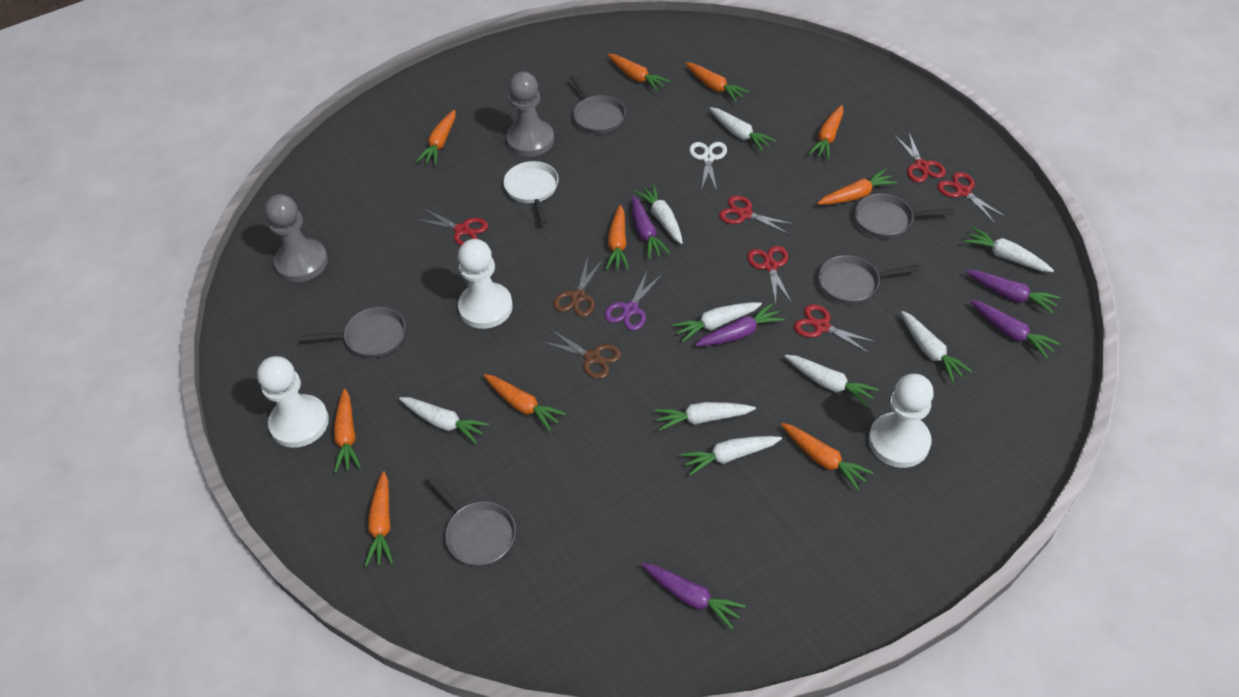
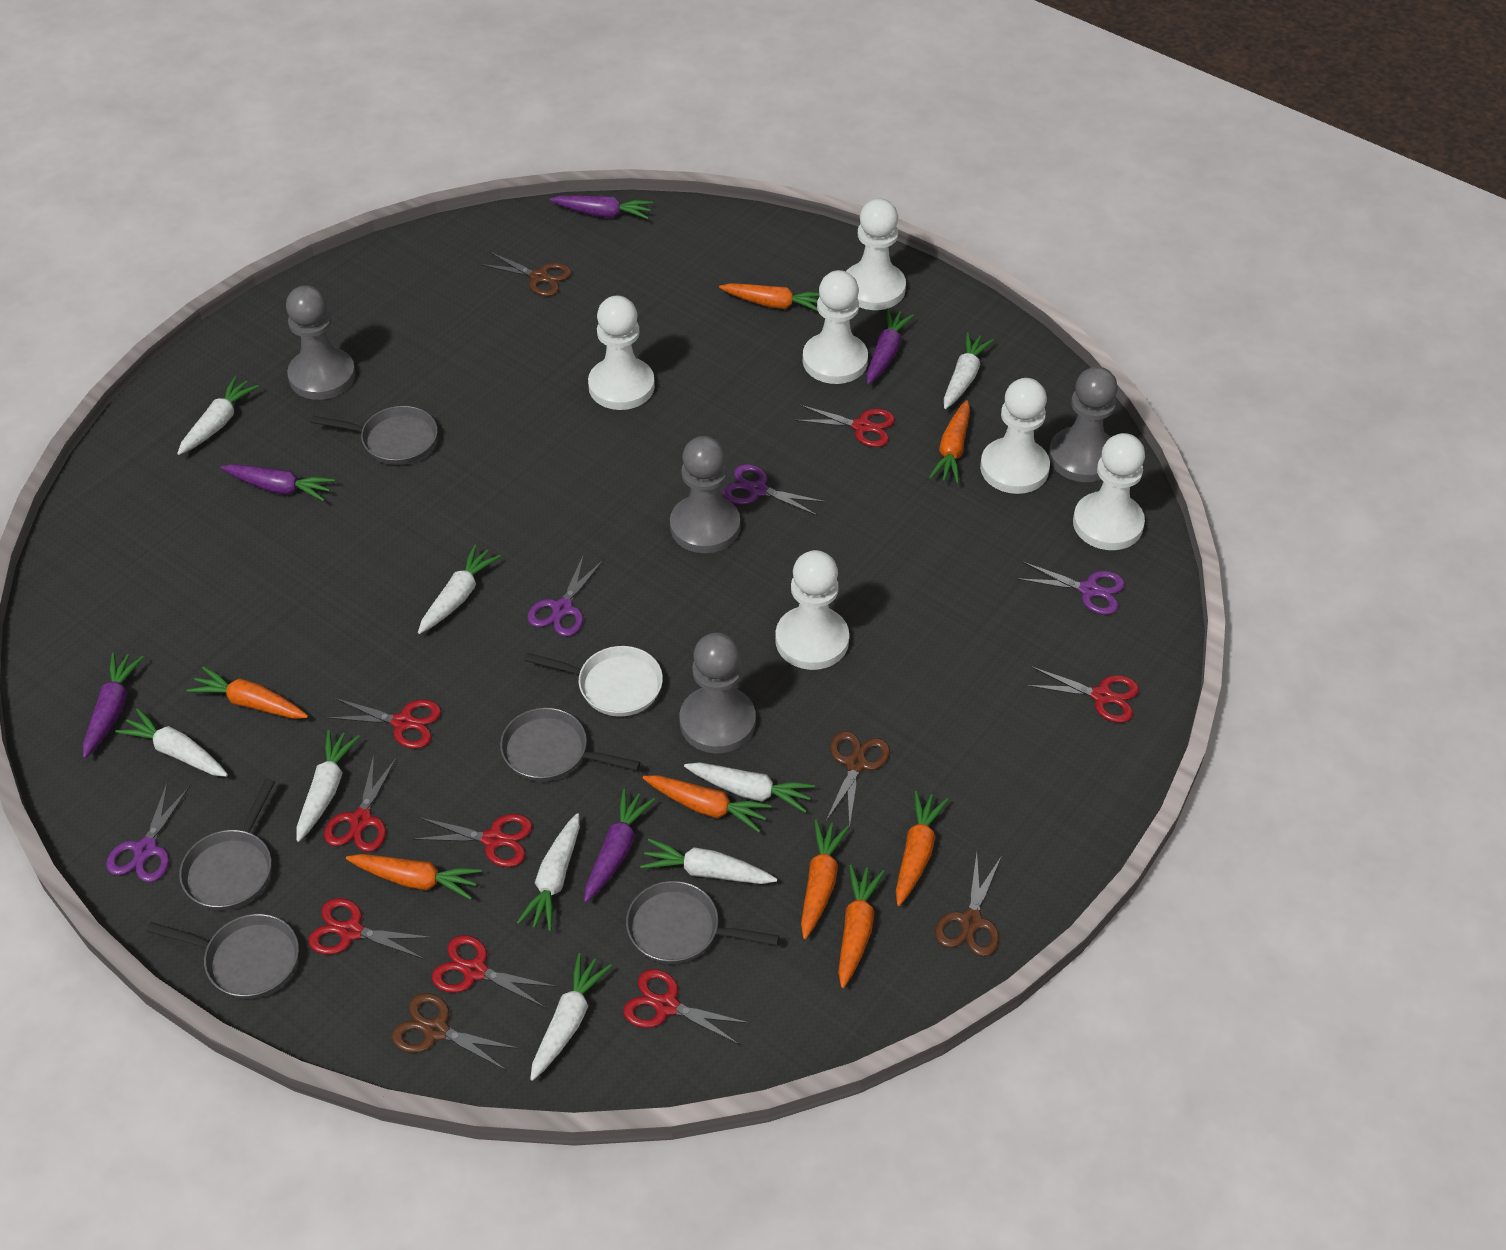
brown scissors: 2 -> 4
grey pawn: 2 -> 4
orange carrot: 10 -> 8
purple scissors: 1 -> 4
red scissors: 6 -> 8
white pawn: 3 -> 6
white scissors: 1 -> 0

